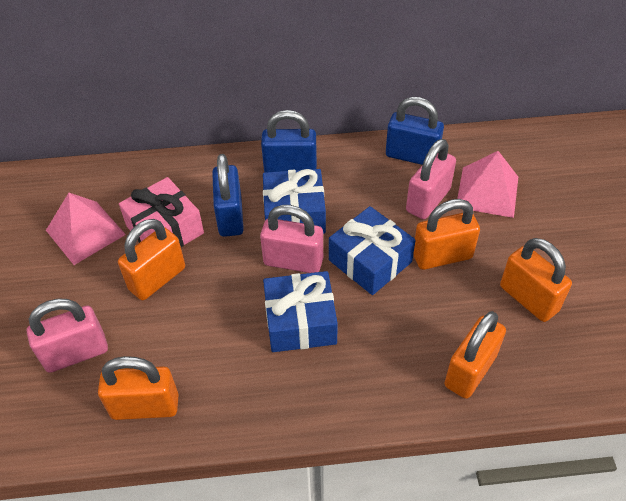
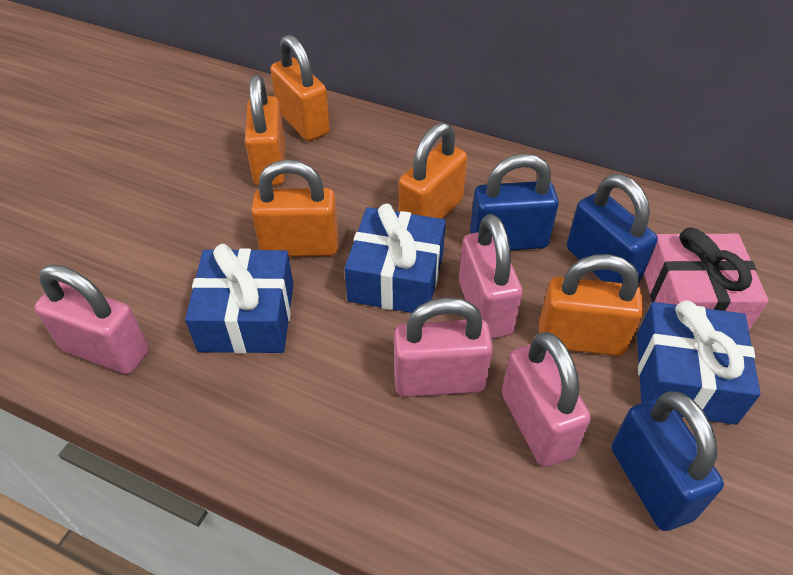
pink padlock: 3 -> 4
pink pyramid: 2 -> 0

